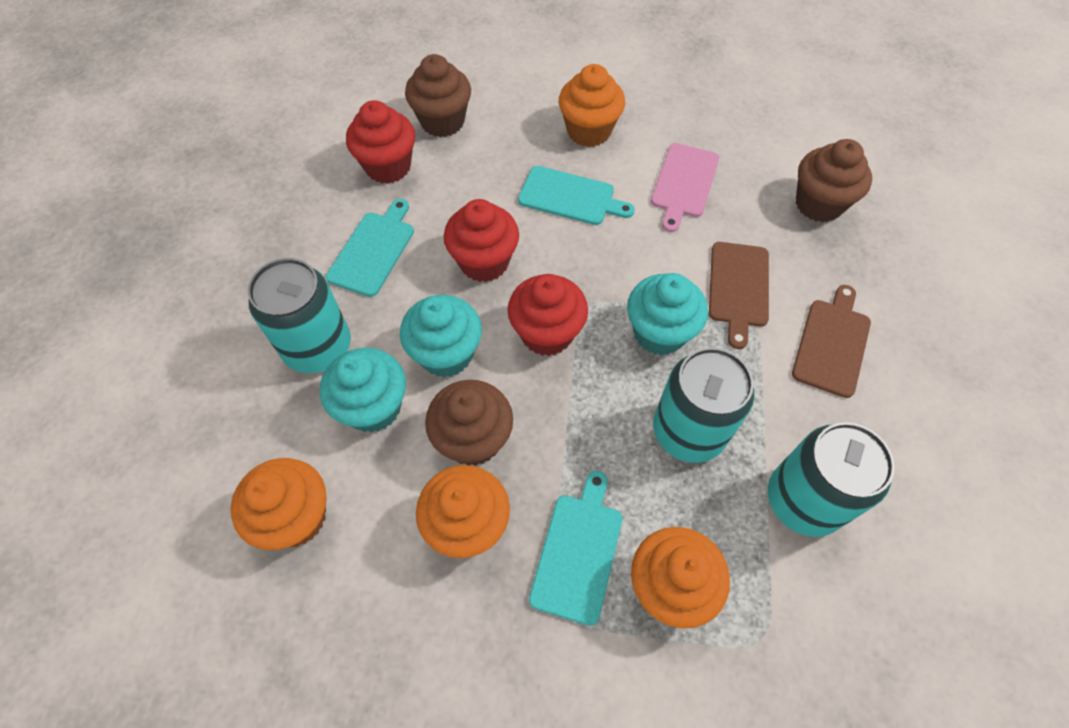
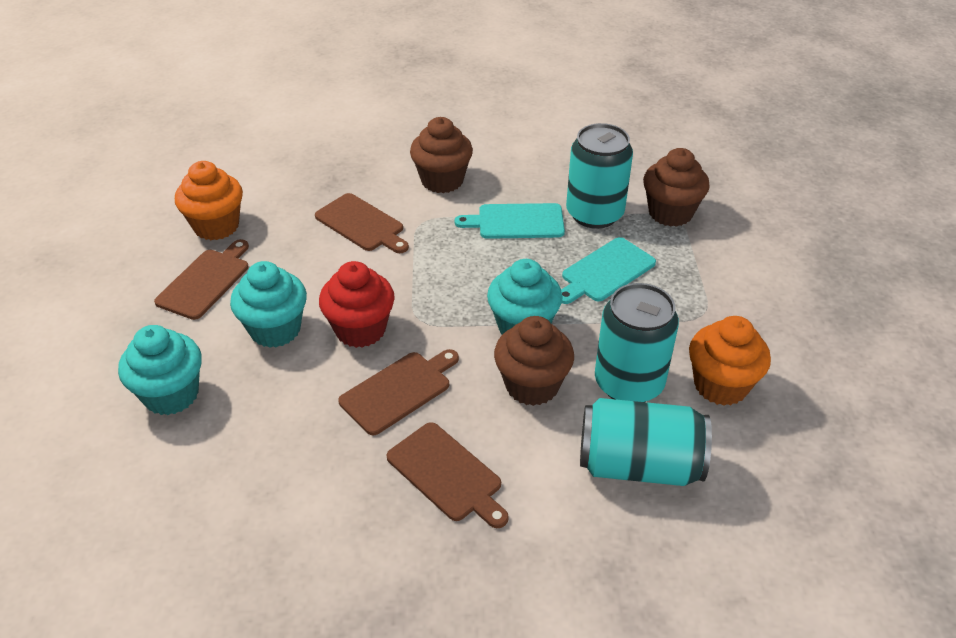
brown cutting board: 2 -> 4
orange cupcake: 4 -> 2
pink cutting board: 1 -> 0
red cupcake: 3 -> 1
turquoise cutting board: 3 -> 2

